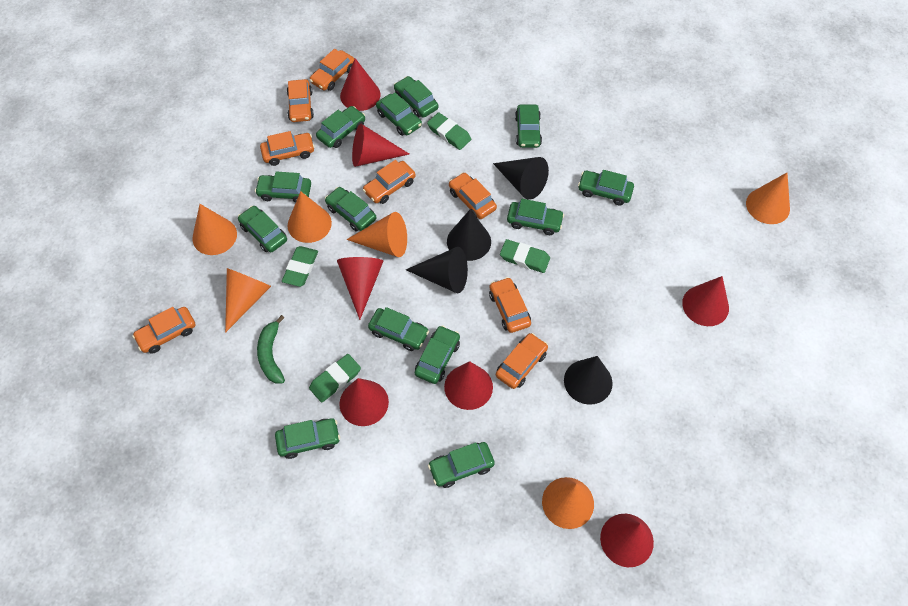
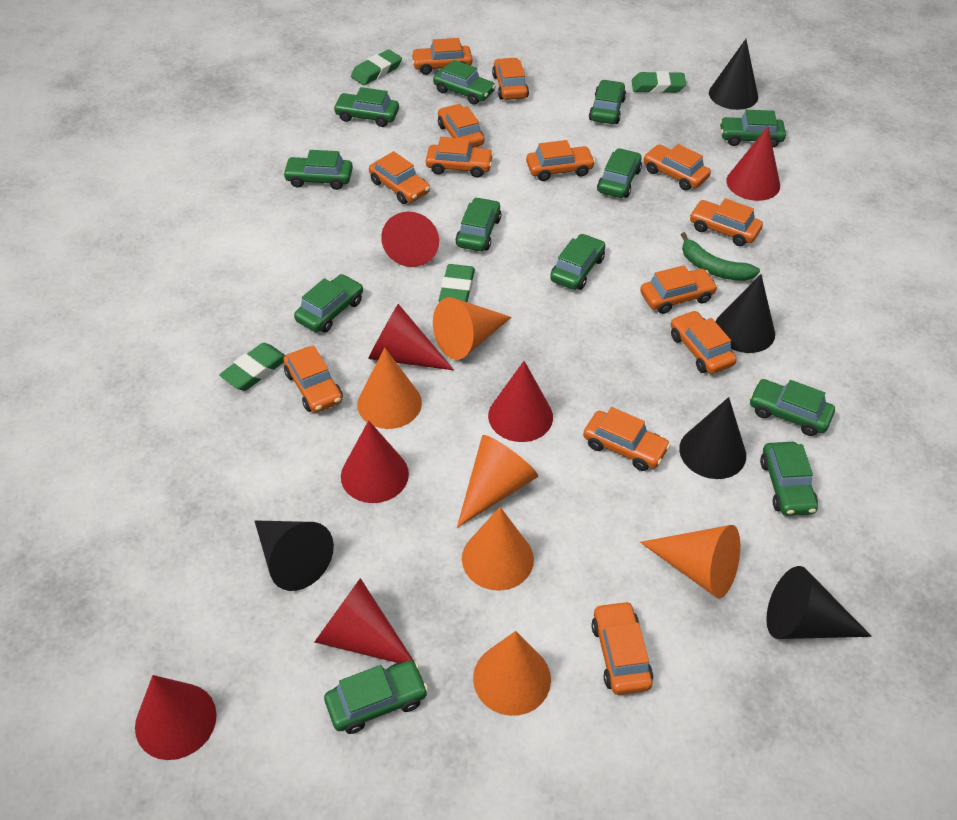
black cone: 4 -> 5
green car: 13 -> 12
orange car: 8 -> 13

